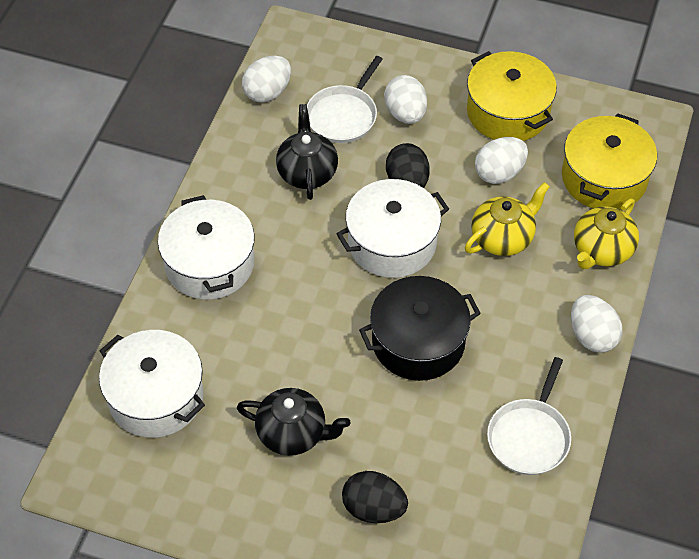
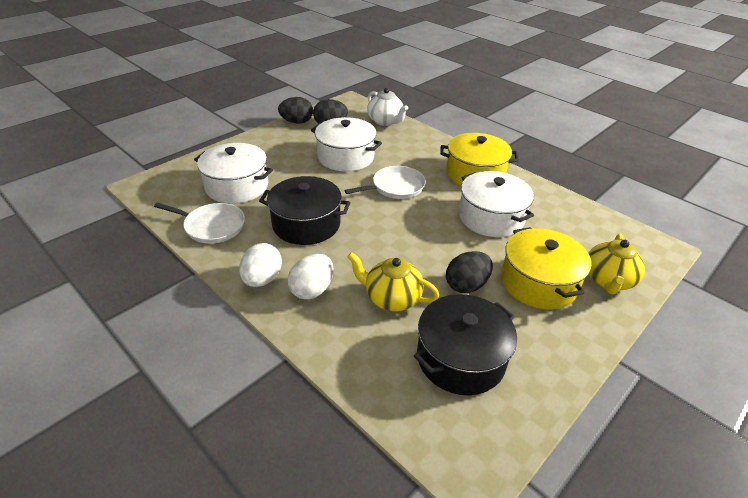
black egg: 2 -> 3
black pot: 1 -> 2
black teapot: 2 -> 0
white egg: 4 -> 2
white teapot: 0 -> 1

